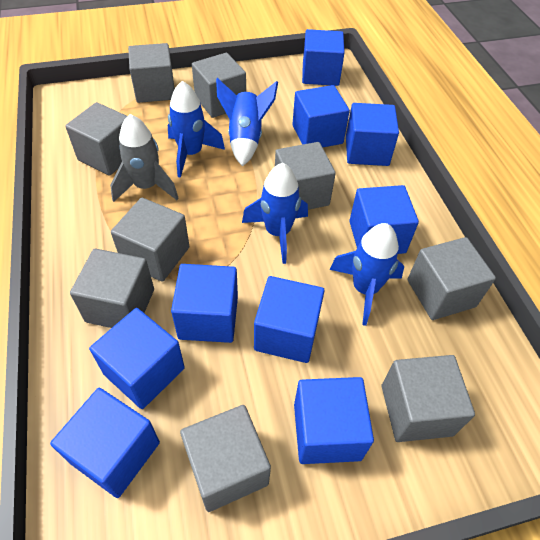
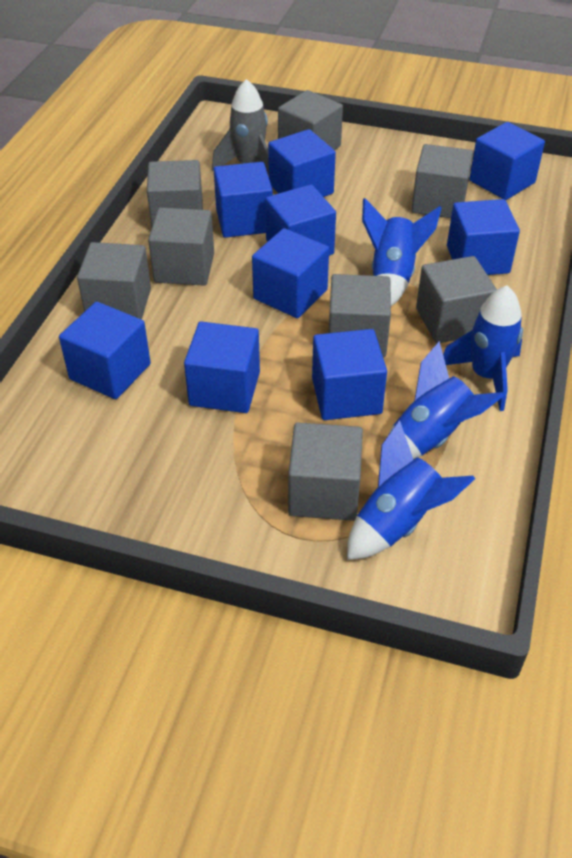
grey cube: 9 -> 8

